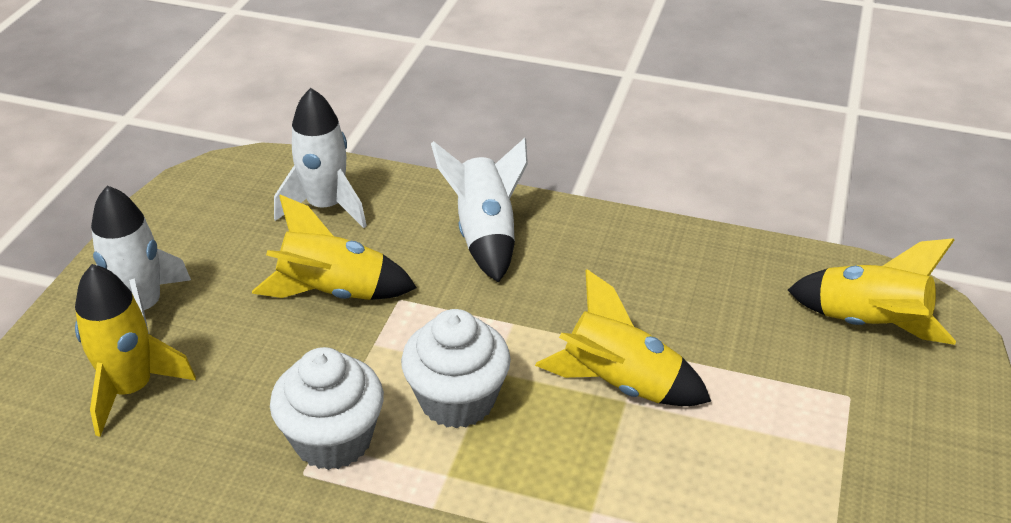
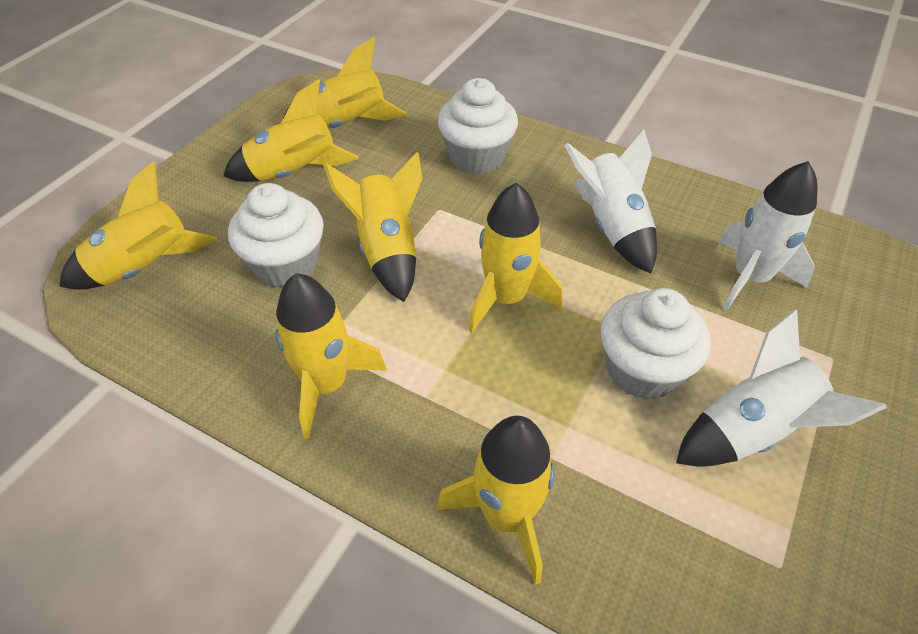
white cupcake: 2 -> 3
yellow rocket: 4 -> 7

